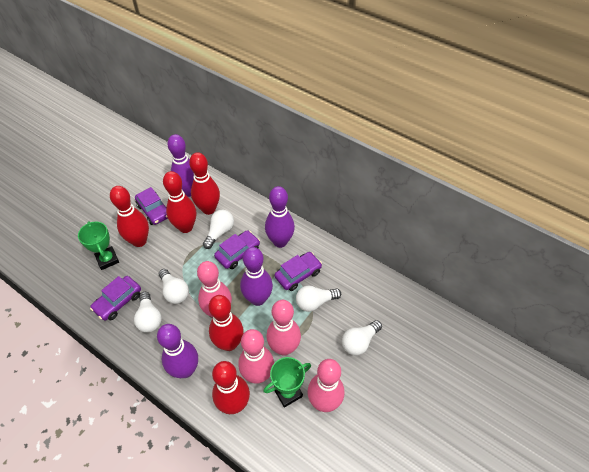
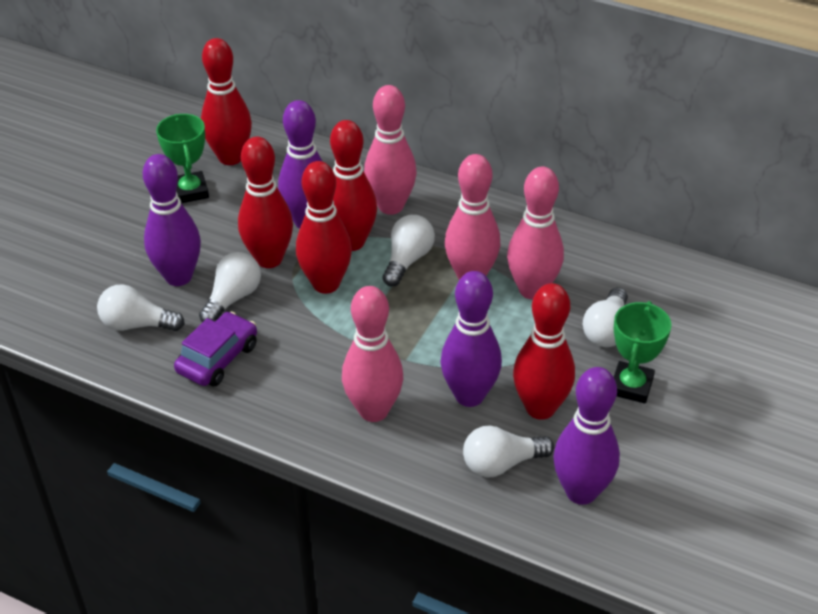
purple car: 4 -> 1

